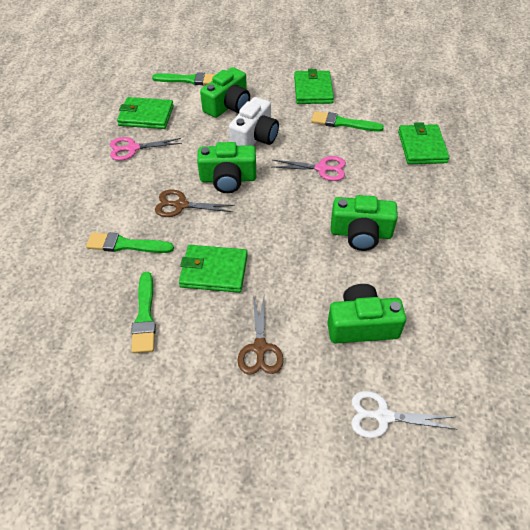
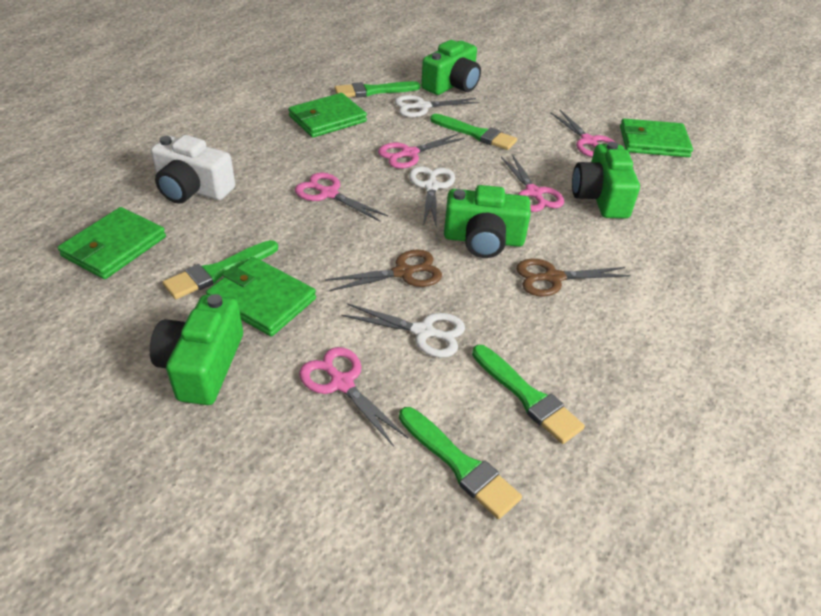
green brush: 4 -> 5
pink scissors: 2 -> 5
white scissors: 1 -> 3

